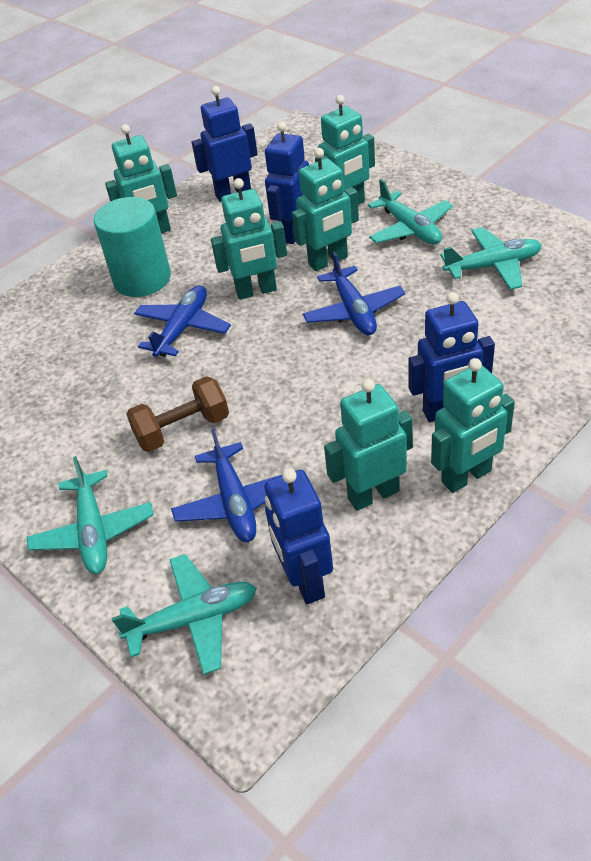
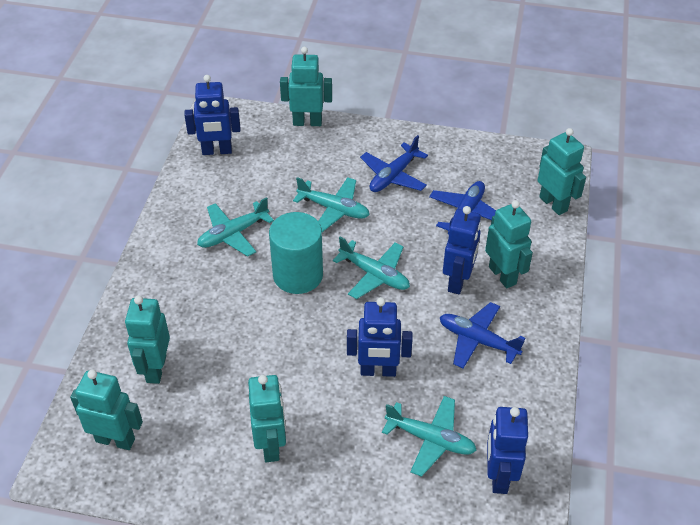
brown dumbbell: 1 -> 0

